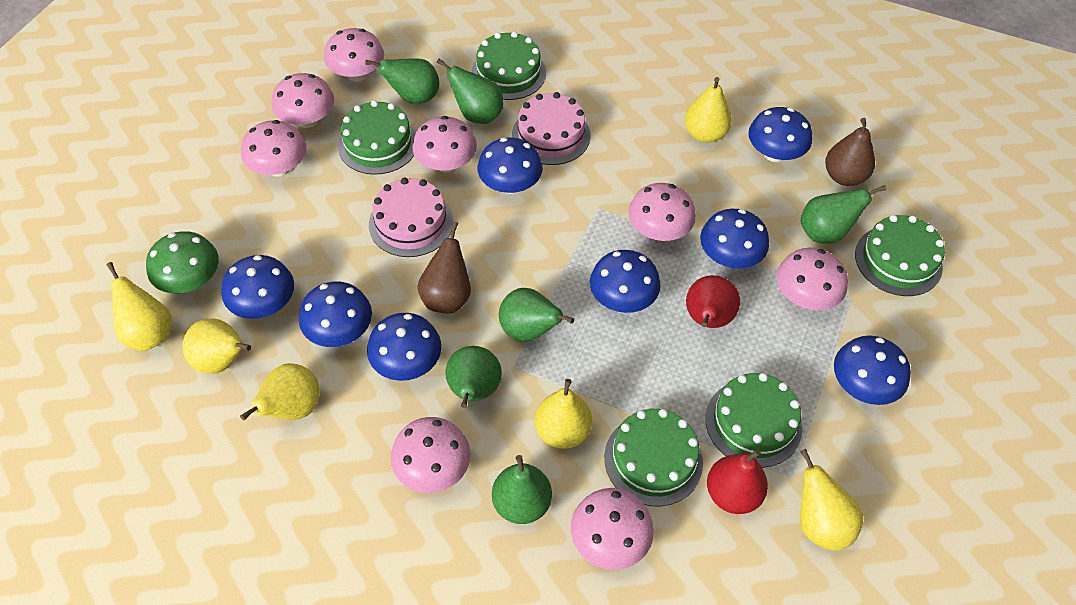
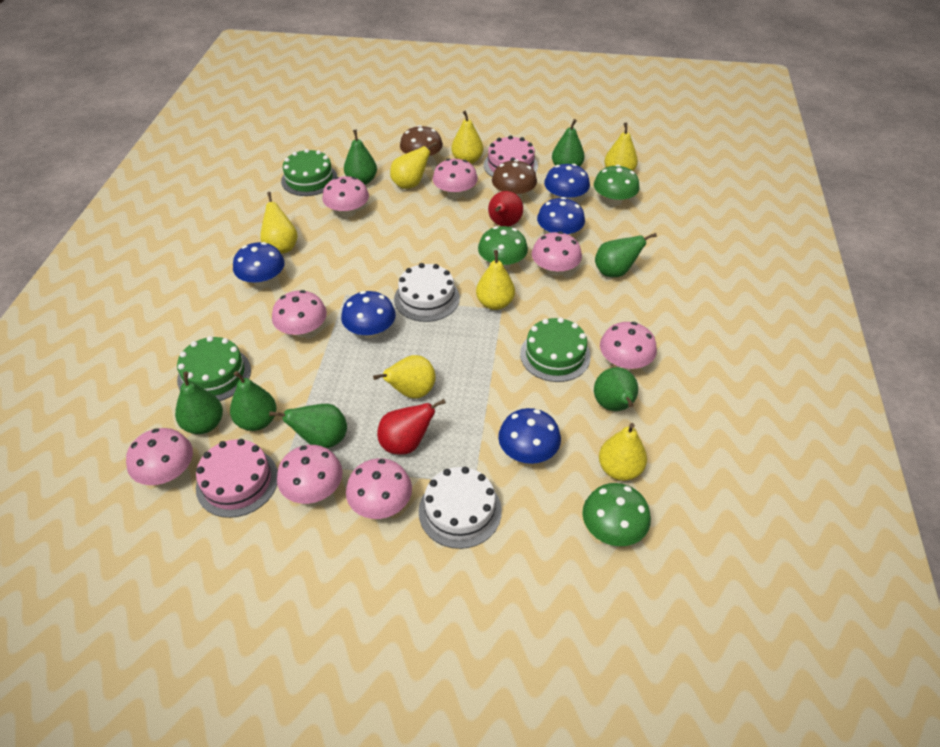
blue mushroom: 8 -> 5
brown mushroom: 0 -> 2
brown pear: 2 -> 0
green cake: 5 -> 3
green mushroom: 1 -> 3
green pear: 6 -> 7
white cake: 0 -> 2
yellow pear: 6 -> 7

